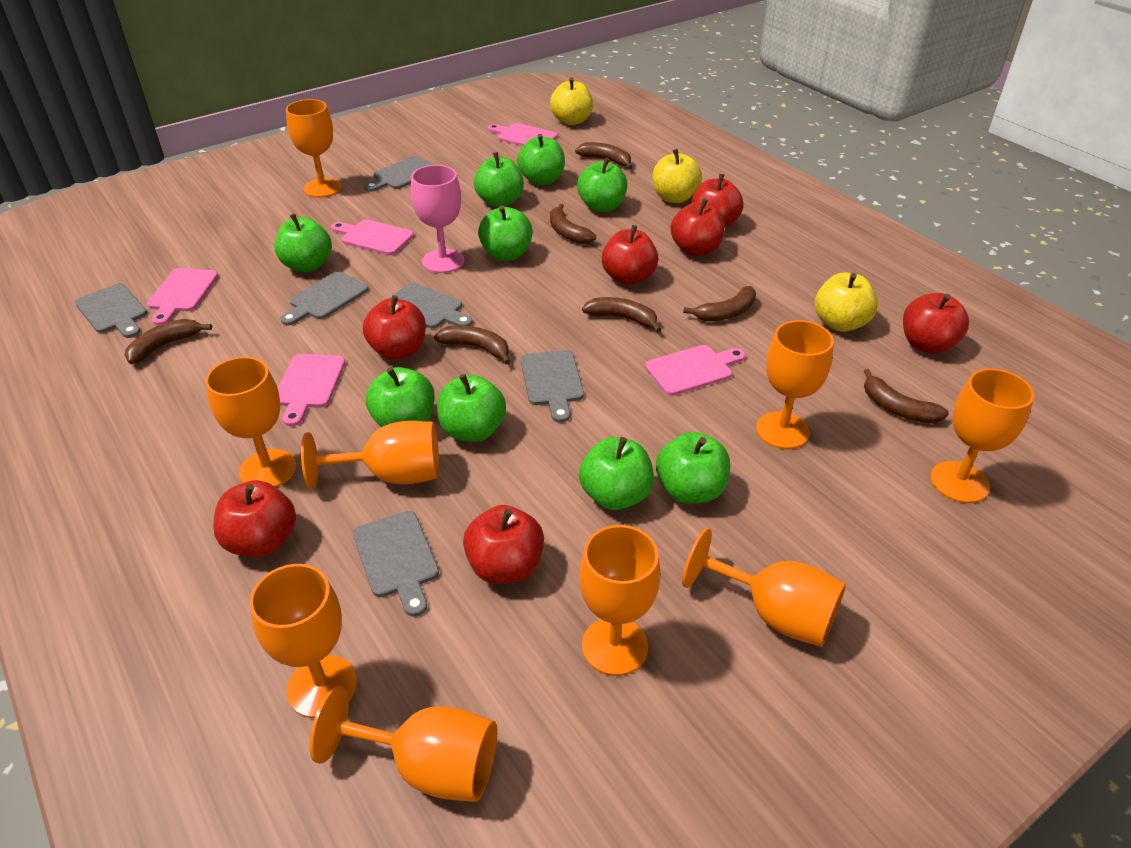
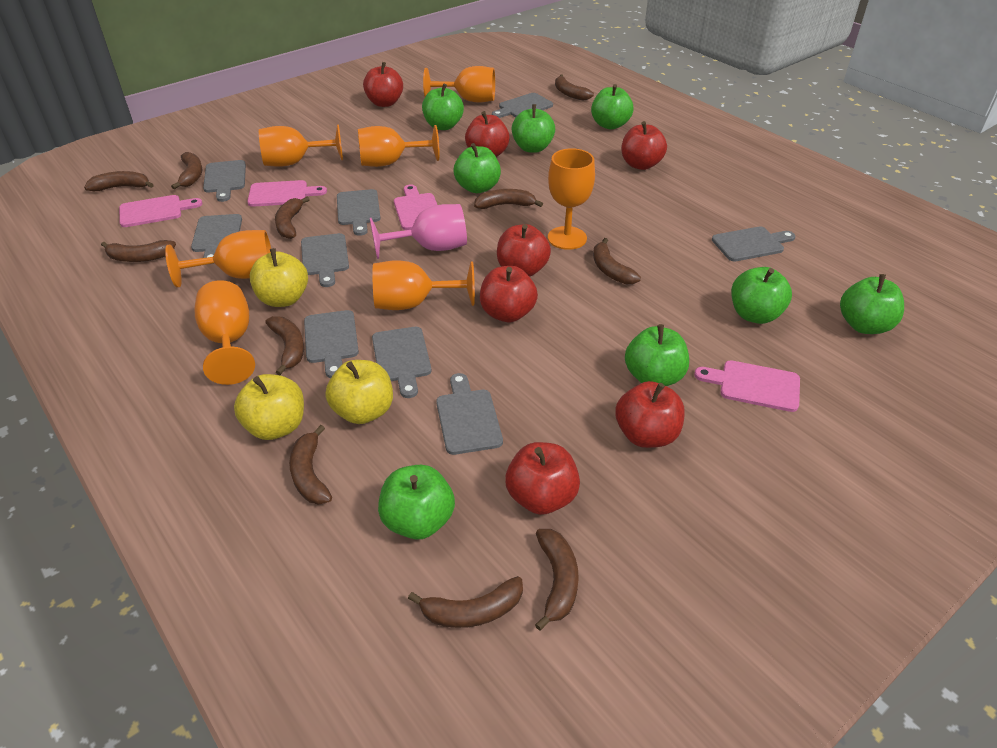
brown banana: 7 -> 11
green apple: 9 -> 8
grey cutting board: 6 -> 9
orange goblet: 9 -> 7
pink cutting board: 5 -> 4

